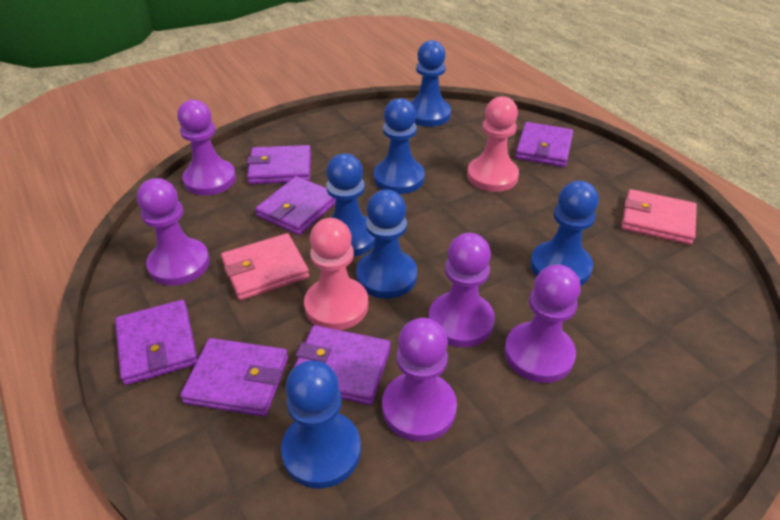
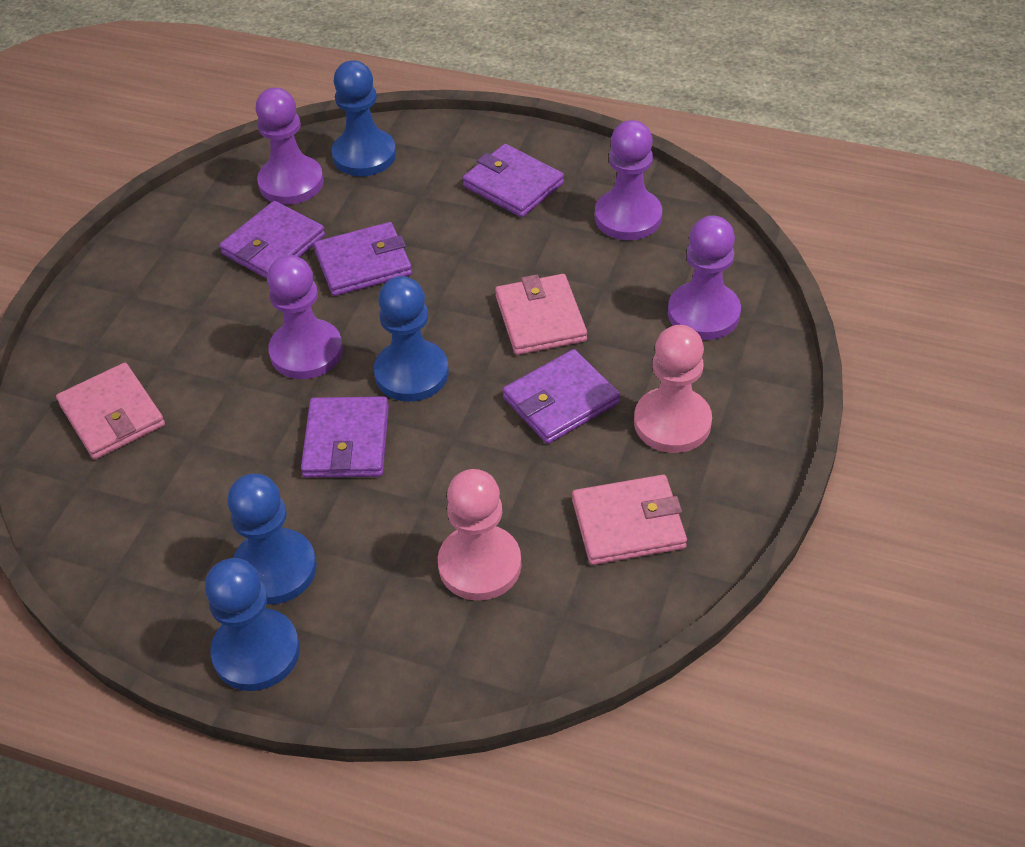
blue pawn: 6 -> 4
pink wallet: 2 -> 3
purple pawn: 5 -> 4
purple wallet: 6 -> 5

